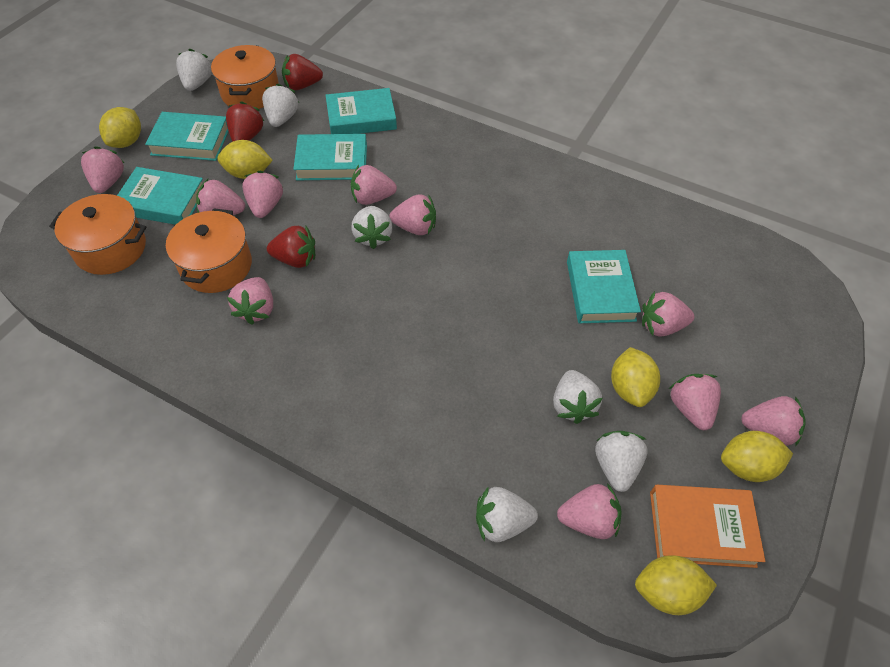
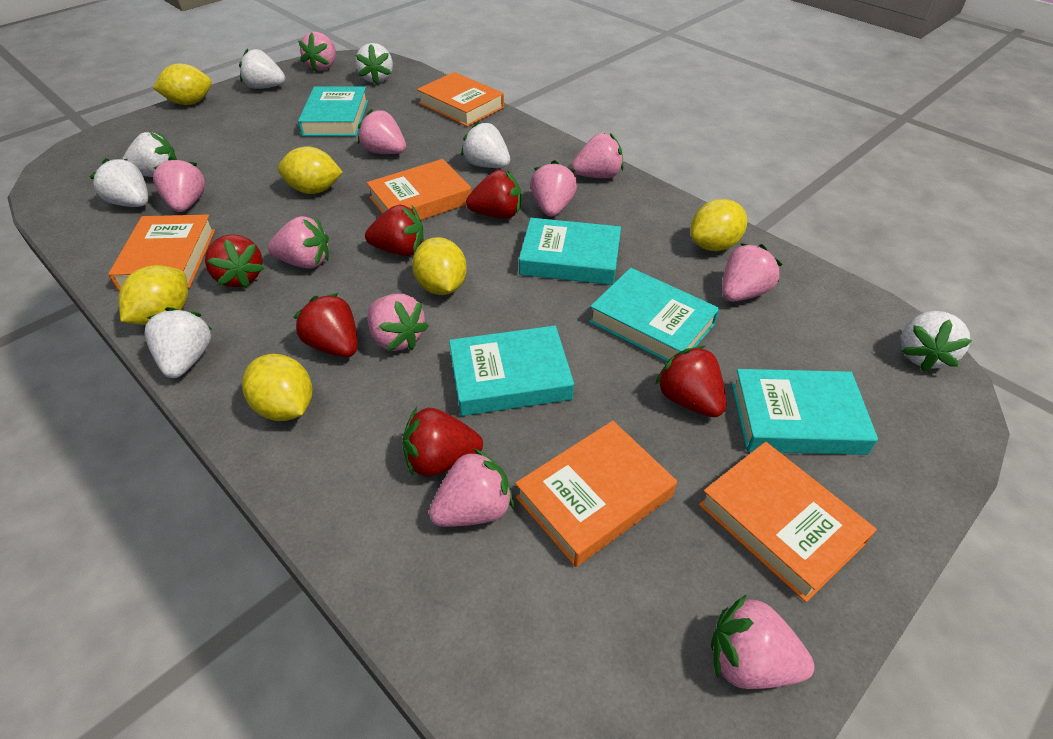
orange book: 1 -> 5
orange pot: 3 -> 0
red strawberry: 3 -> 6
white strawberry: 6 -> 7
yellow lemon: 5 -> 6

